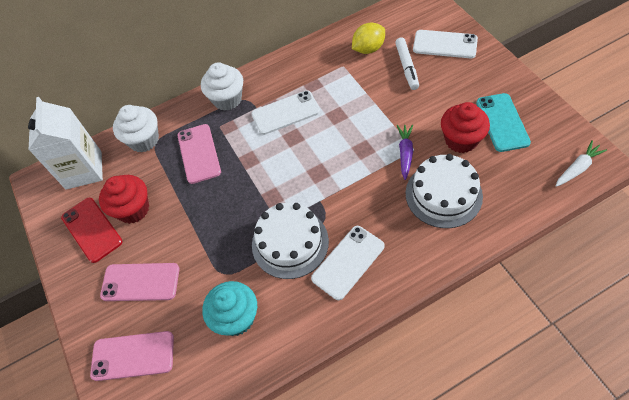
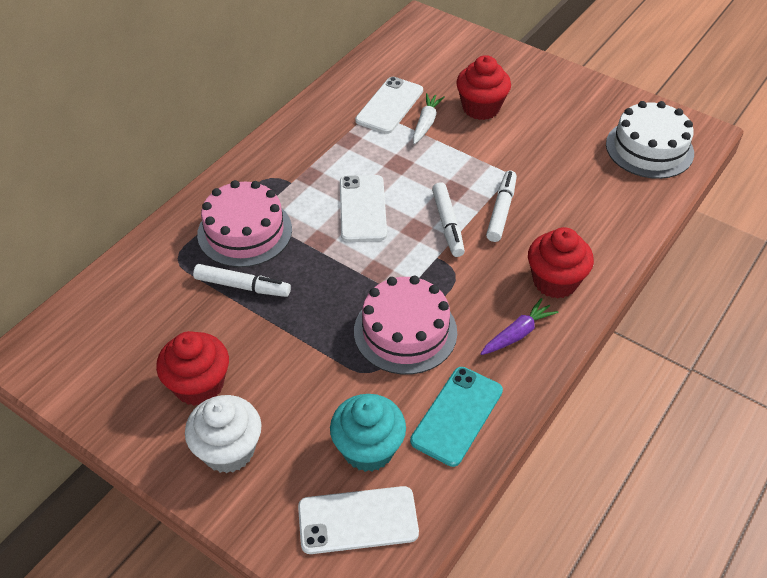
pink cake: 0 -> 2
pink phone: 3 -> 0
red cupcake: 2 -> 3
red phone: 1 -> 0
white cake: 2 -> 1
white carton: 1 -> 0
white cupcake: 2 -> 1
white marker: 1 -> 3
yellow lemon: 1 -> 0

